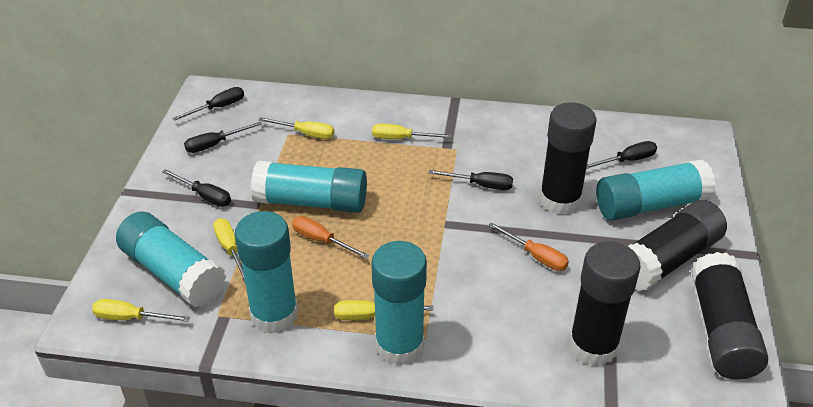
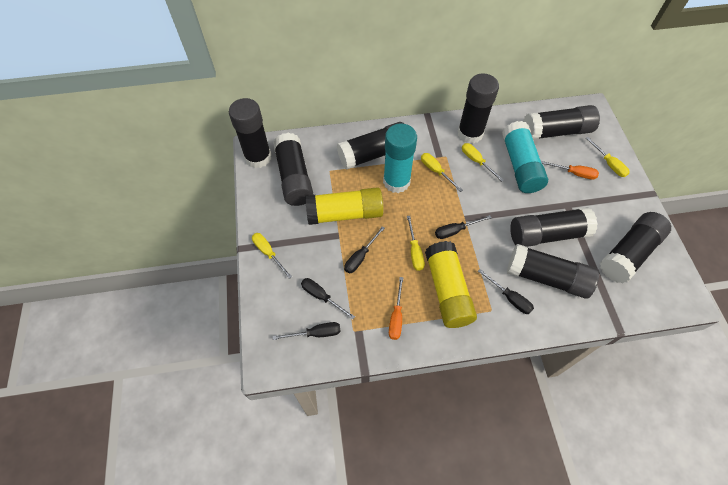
black glue stick: 4 -> 8
turquoise glue stick: 5 -> 2
yellow glue stick: 0 -> 2

